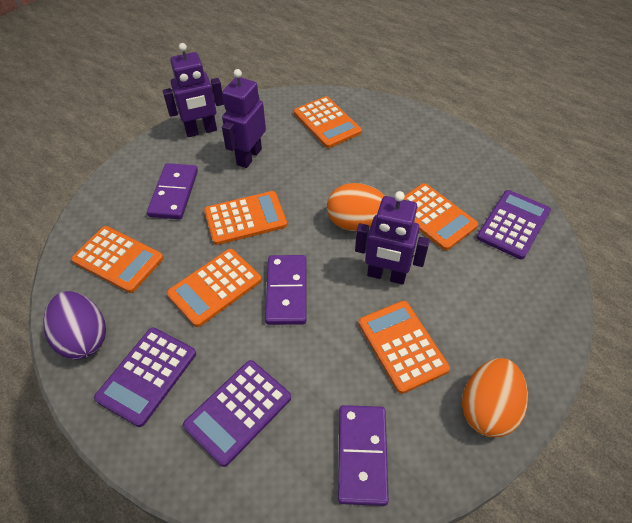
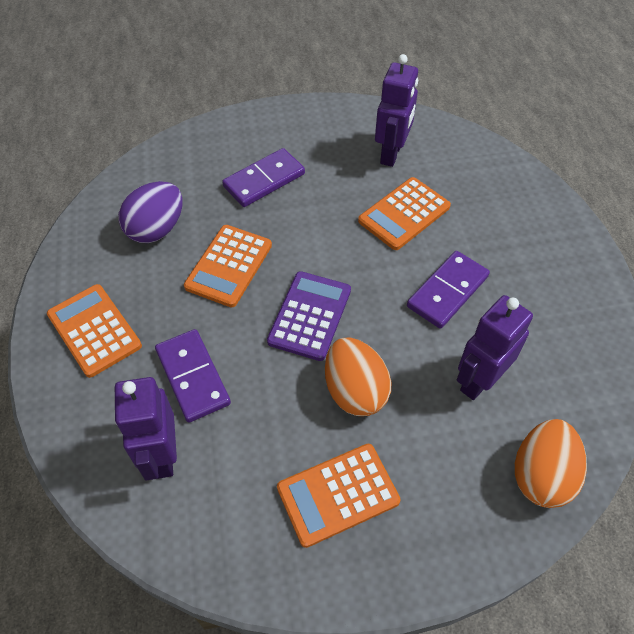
orange calculator: 6 -> 4
purple calculator: 3 -> 1

